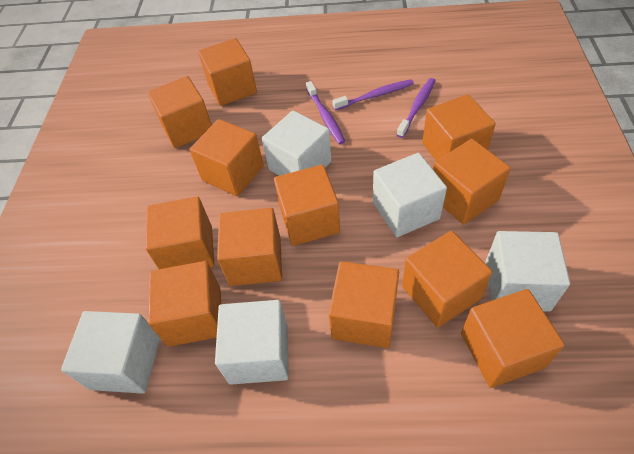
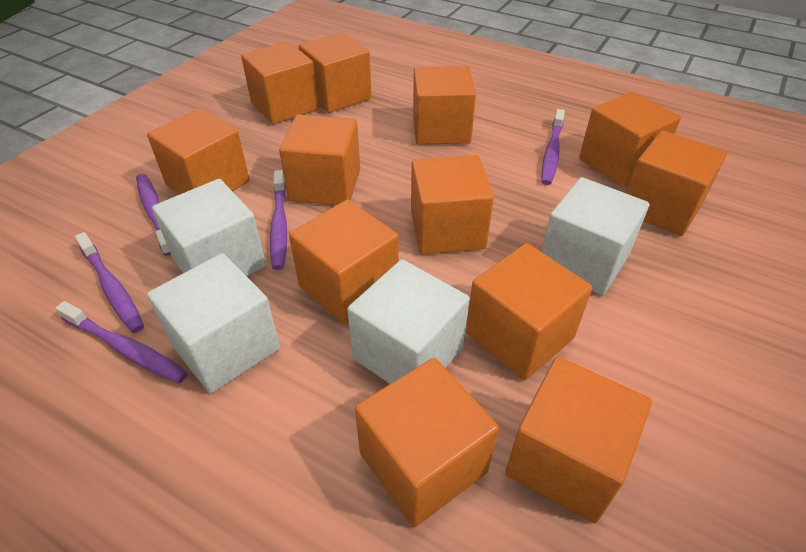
purple toothbrush: 3 -> 5
white cube: 5 -> 4

